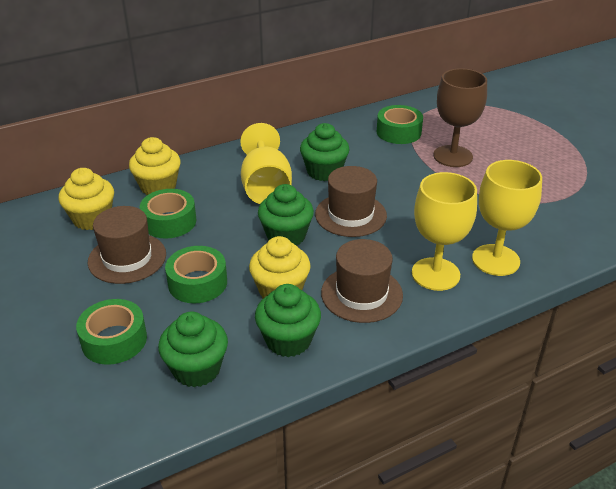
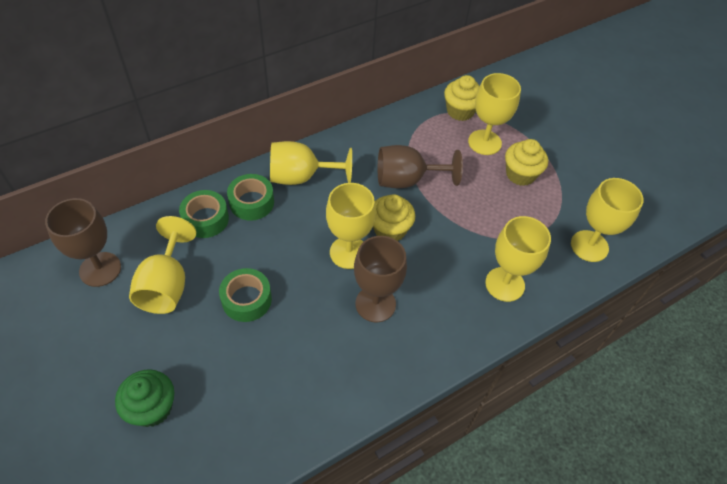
brown goblet: 1 -> 3
brown hat: 3 -> 0
green cupcake: 4 -> 1
green tape: 4 -> 3
yellow goblet: 3 -> 6

